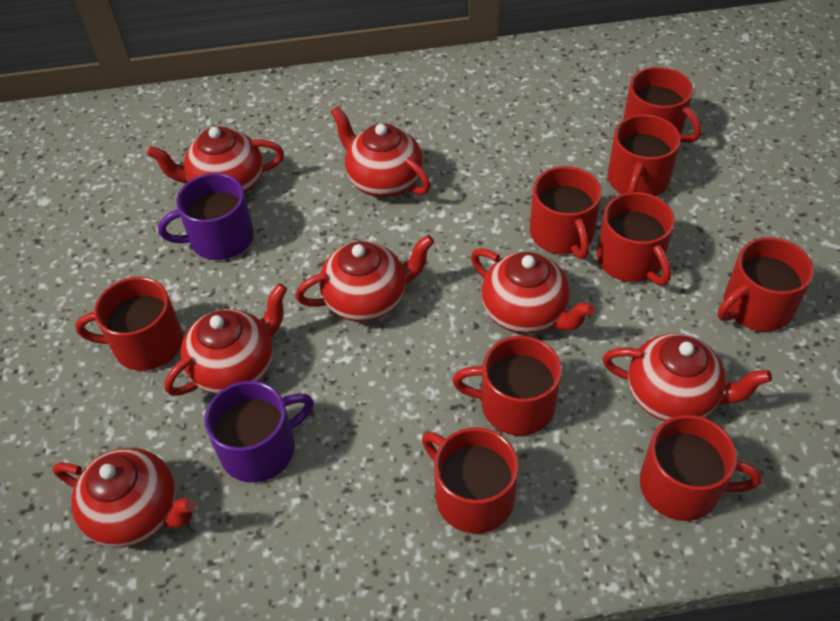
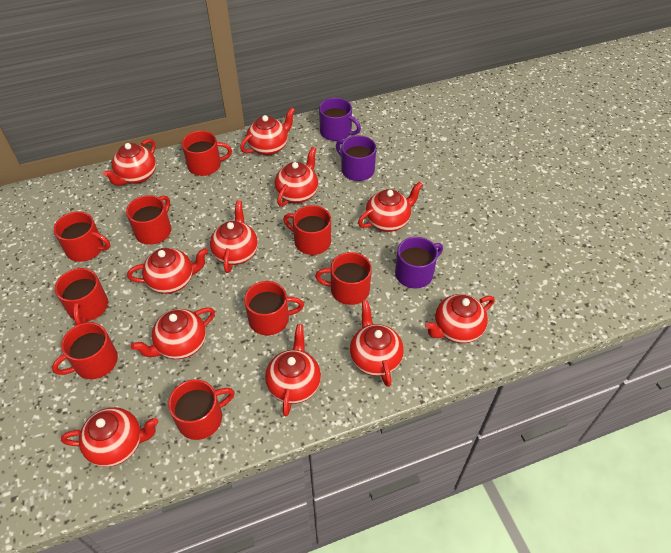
purple mug: 2 -> 3
red teapot: 7 -> 11

